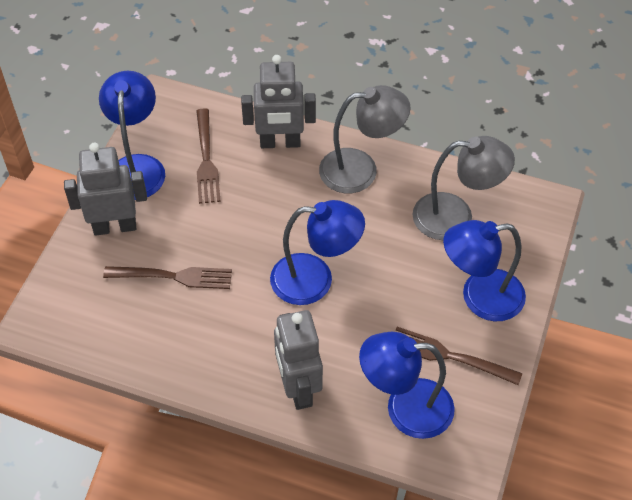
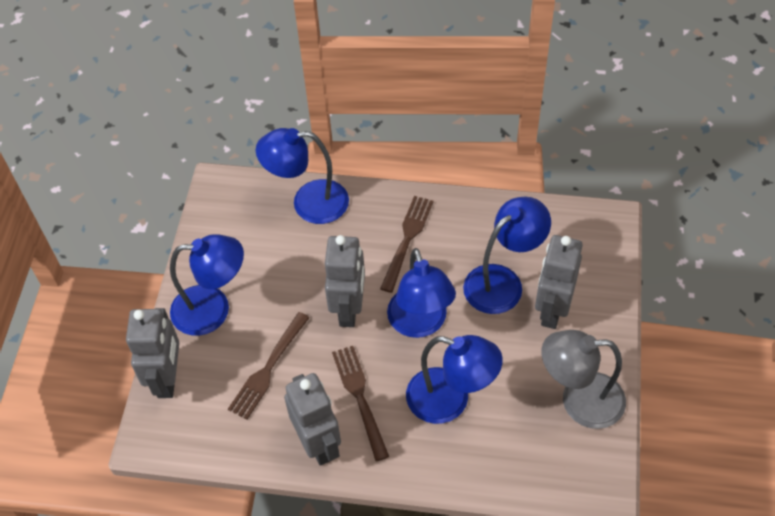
blue lamp: 4 -> 5
grey lamp: 2 -> 1
grey robot: 3 -> 4

